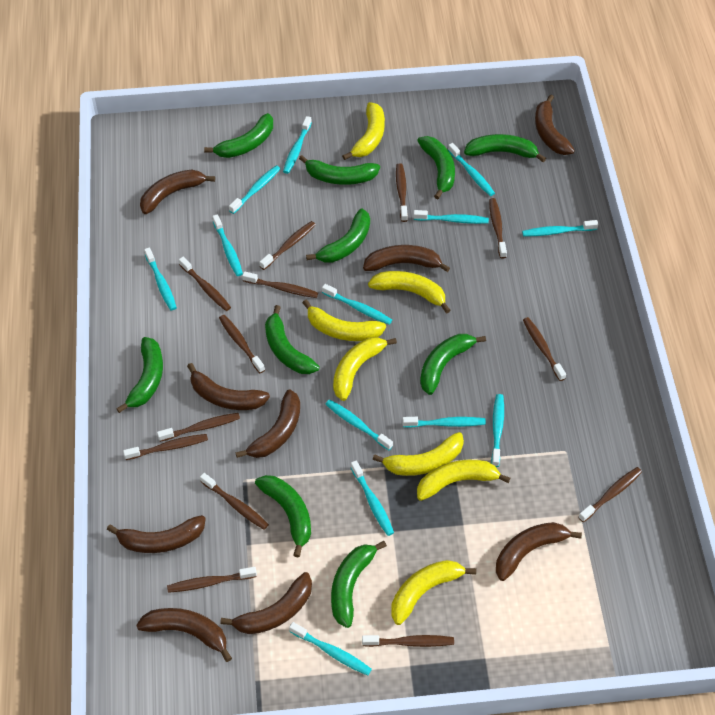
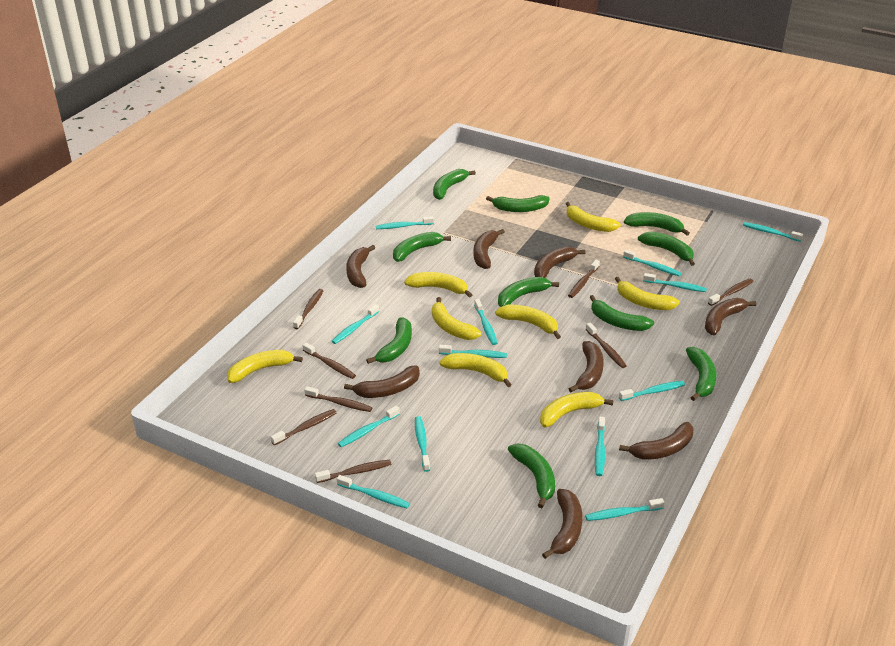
brown banana: 9 -> 8
brown toothbrush: 13 -> 8
yellow banana: 7 -> 8

